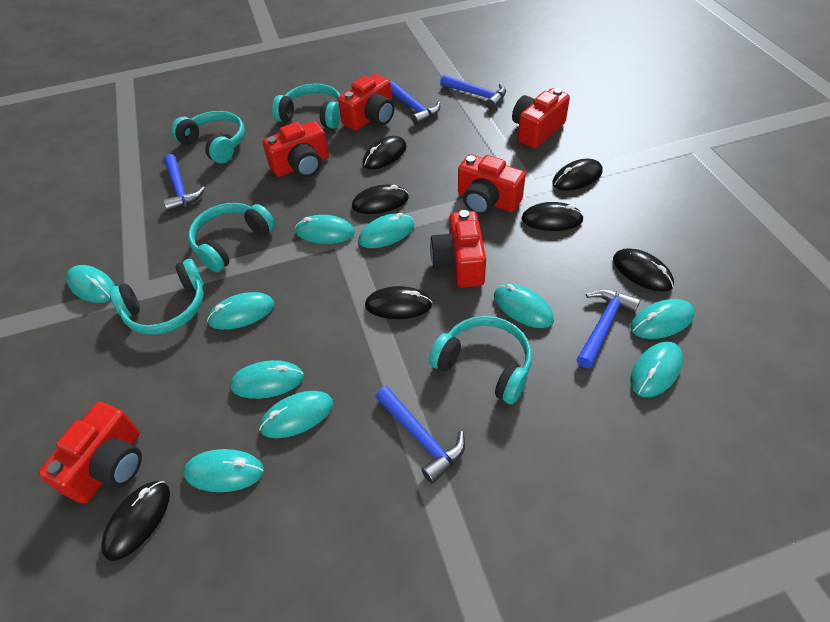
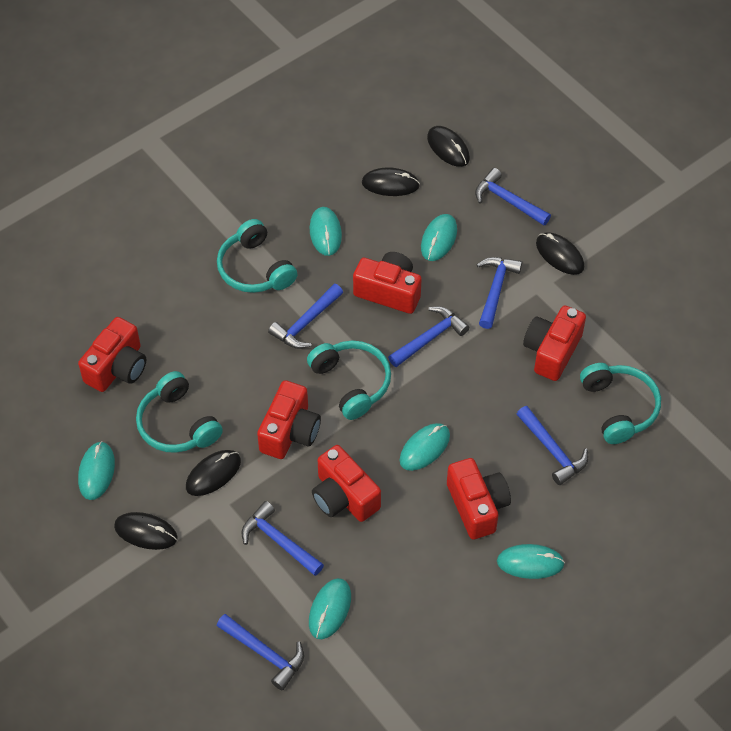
black mouse: 7 -> 5
blue hammer: 5 -> 7
turquoise headphones: 5 -> 4
turquoise mouse: 10 -> 6

